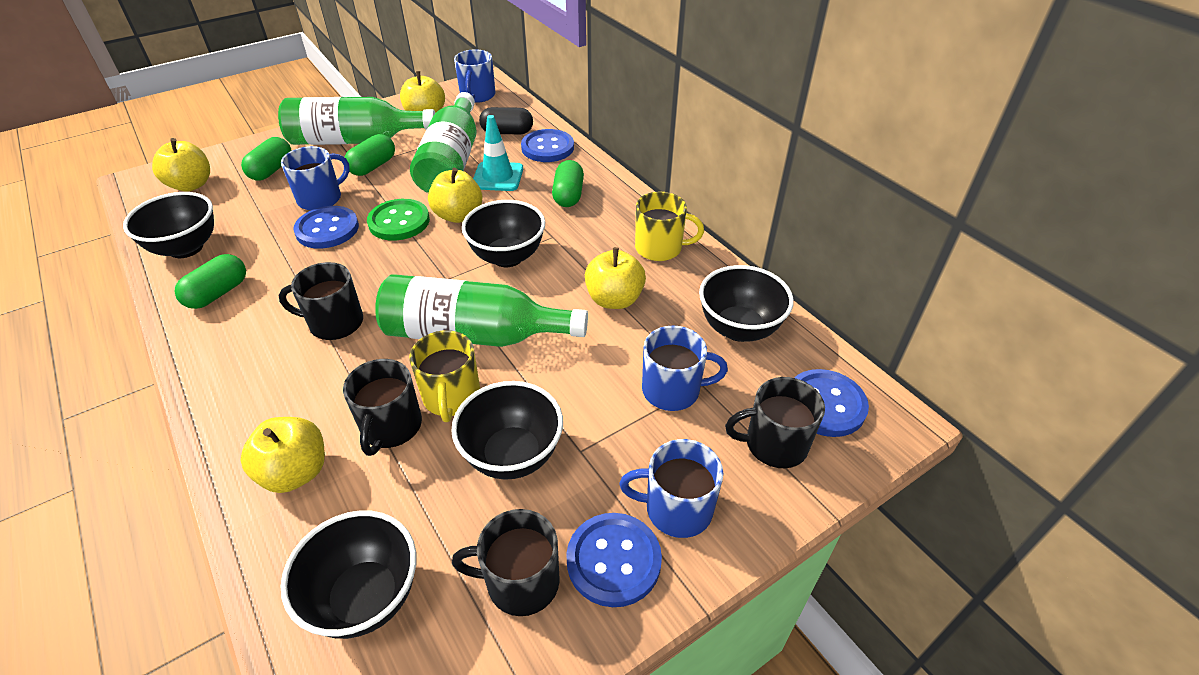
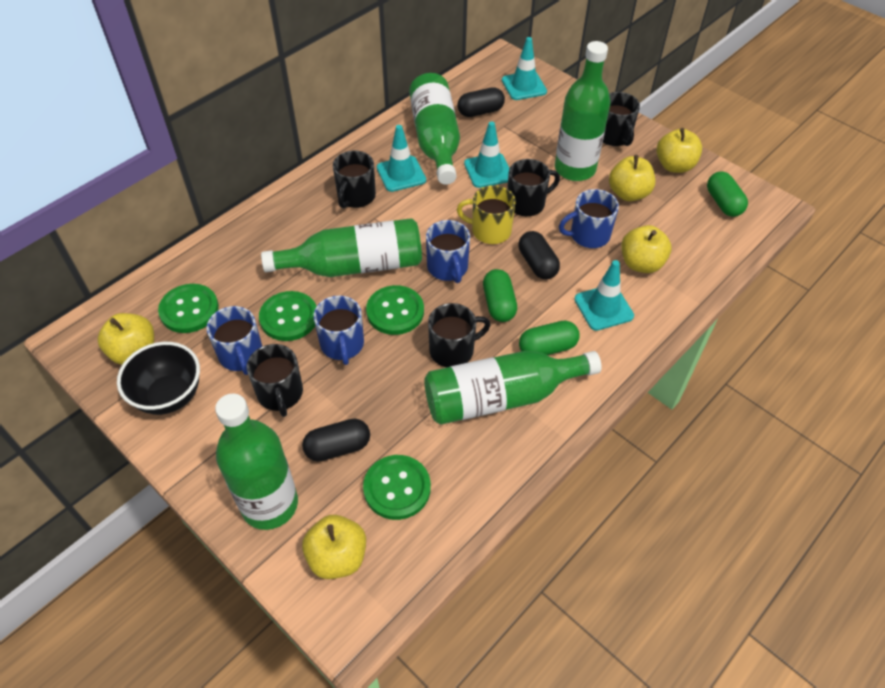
black bowl: 5 -> 1
black capsule: 1 -> 3
black mug: 4 -> 5
blue button: 4 -> 0
green bottle: 3 -> 5
green button: 1 -> 4
green capsule: 4 -> 3
turquoise traffic cone: 1 -> 4
yellow mug: 2 -> 1

